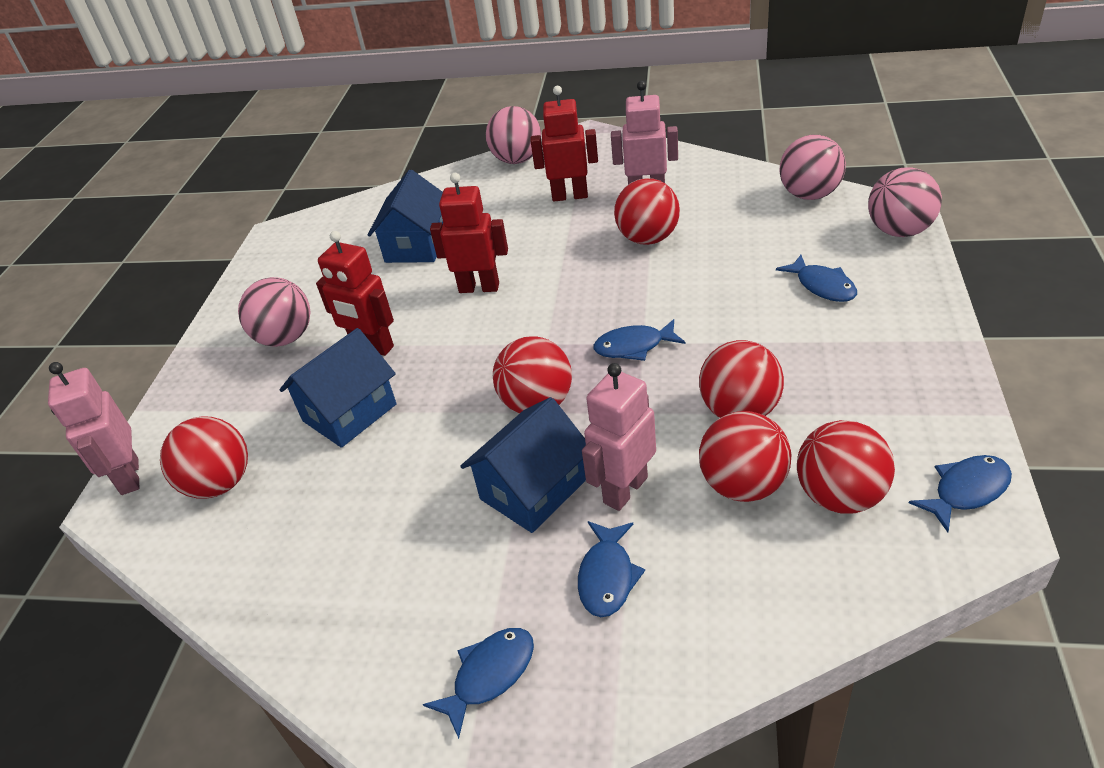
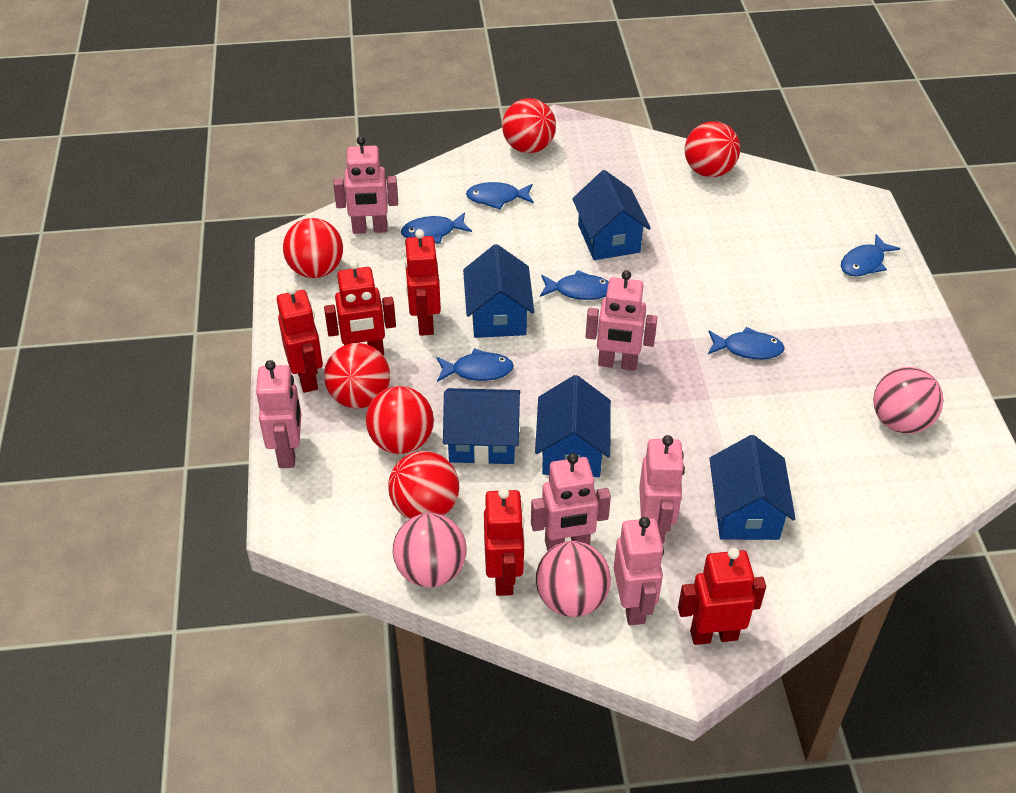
blue fish: 5 -> 6
blue house: 3 -> 5
pink ball: 4 -> 3
pink robot: 3 -> 6
red robot: 3 -> 5

